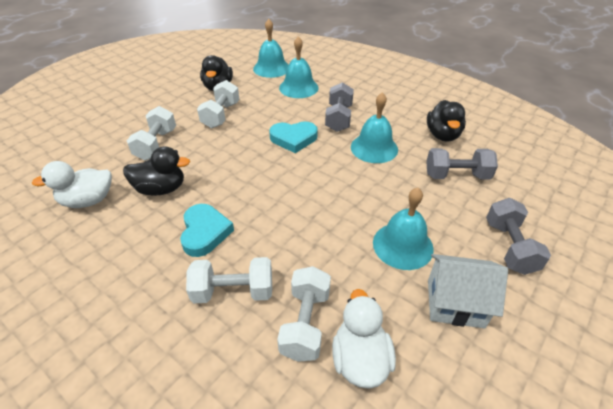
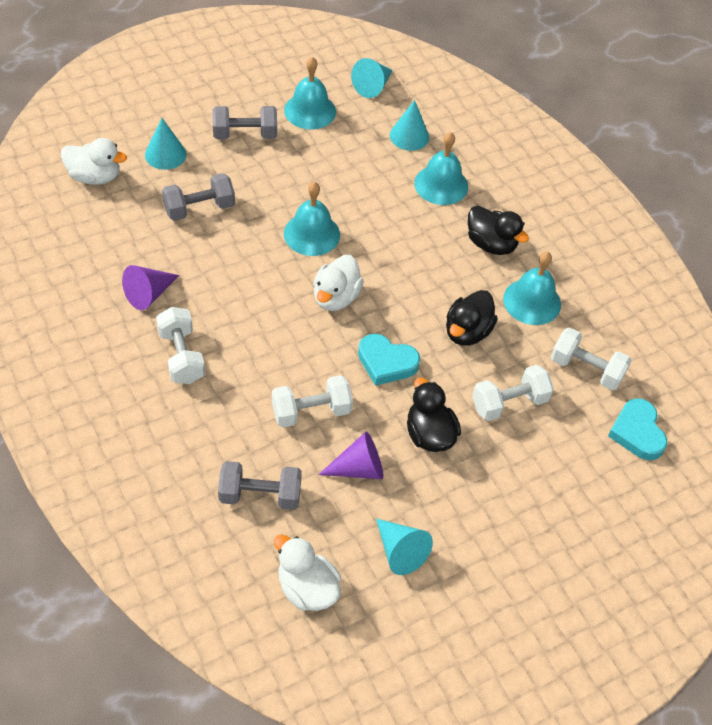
purple cone: 0 -> 2
turquoise cone: 0 -> 4
white duck: 2 -> 3
white house: 1 -> 0

